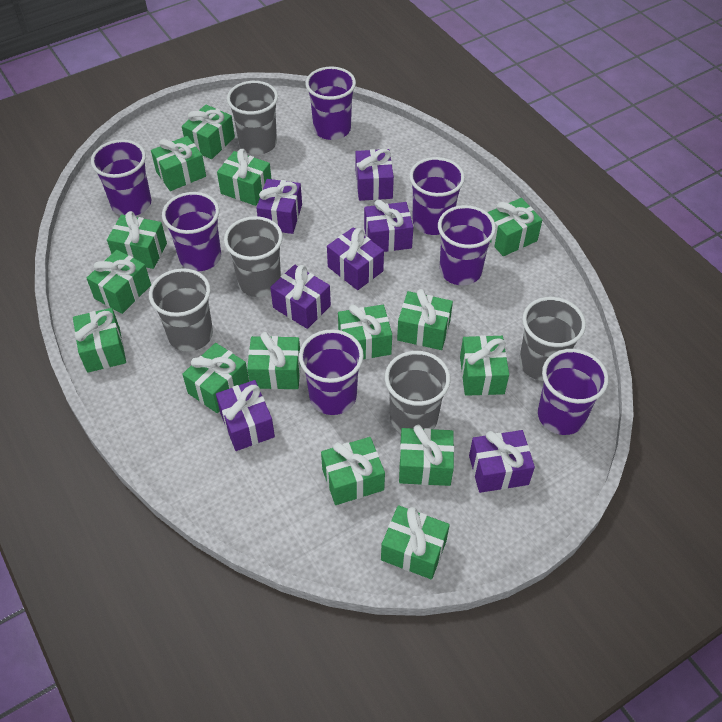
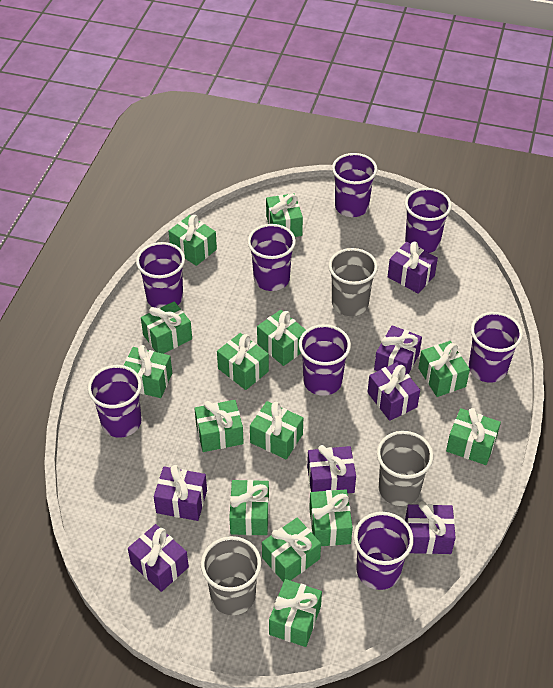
green gift: 15 -> 14
grey cup: 5 -> 3
purple cup: 7 -> 8

